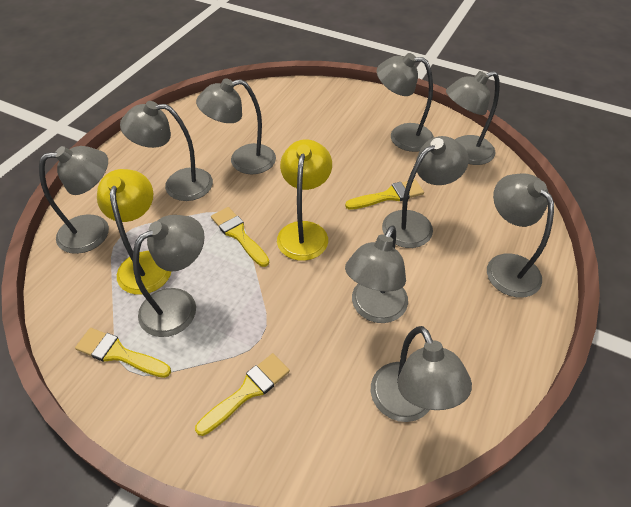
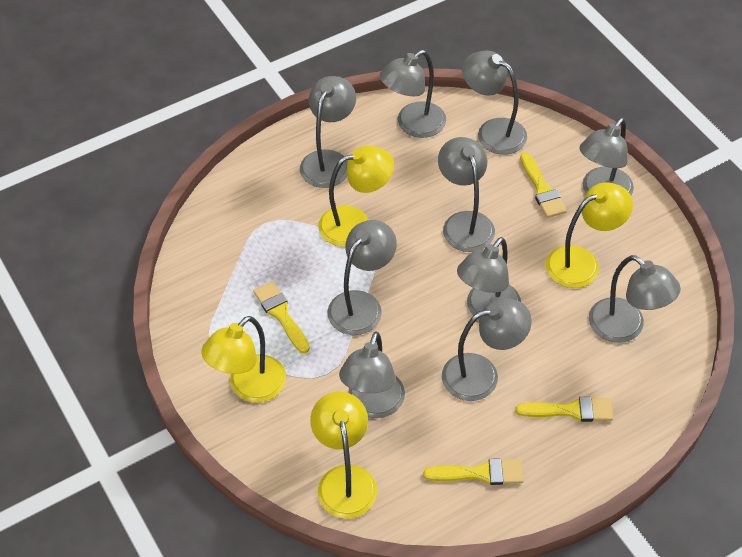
yellow lamp: 2 -> 4

